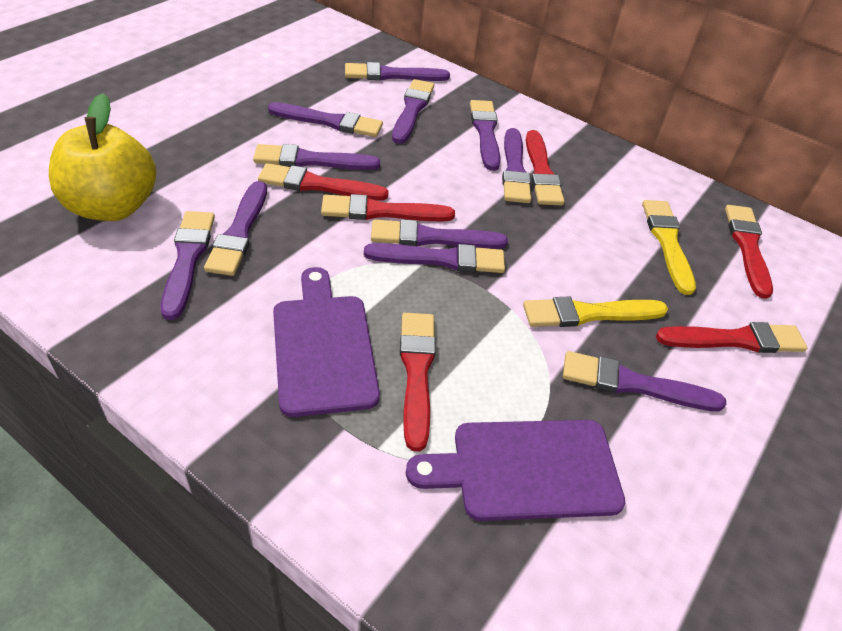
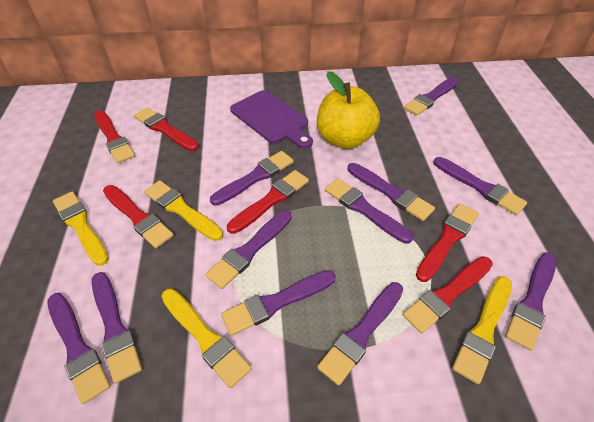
purple cutting board: 2 -> 1
yellow brush: 2 -> 4

